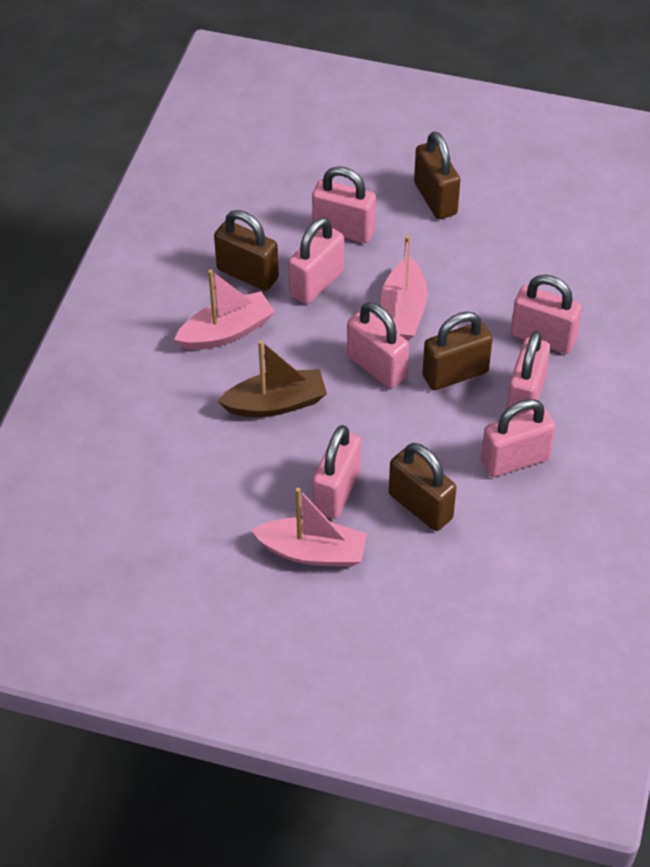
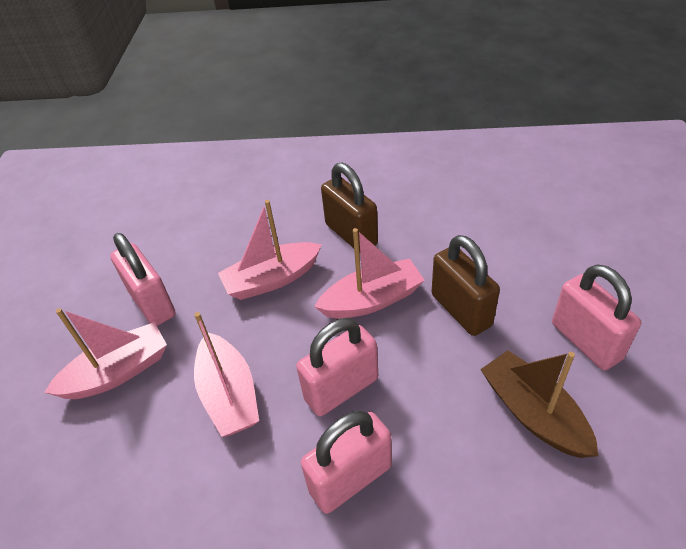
brown padlock: 4 -> 2
pink boat: 3 -> 4
pink padlock: 7 -> 4

